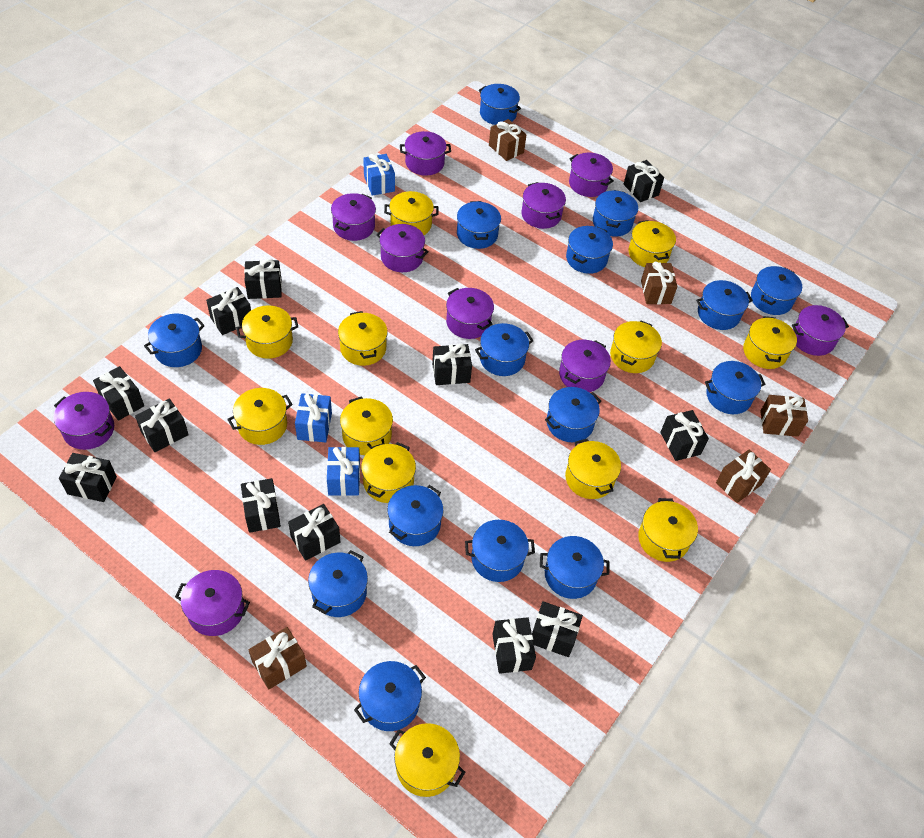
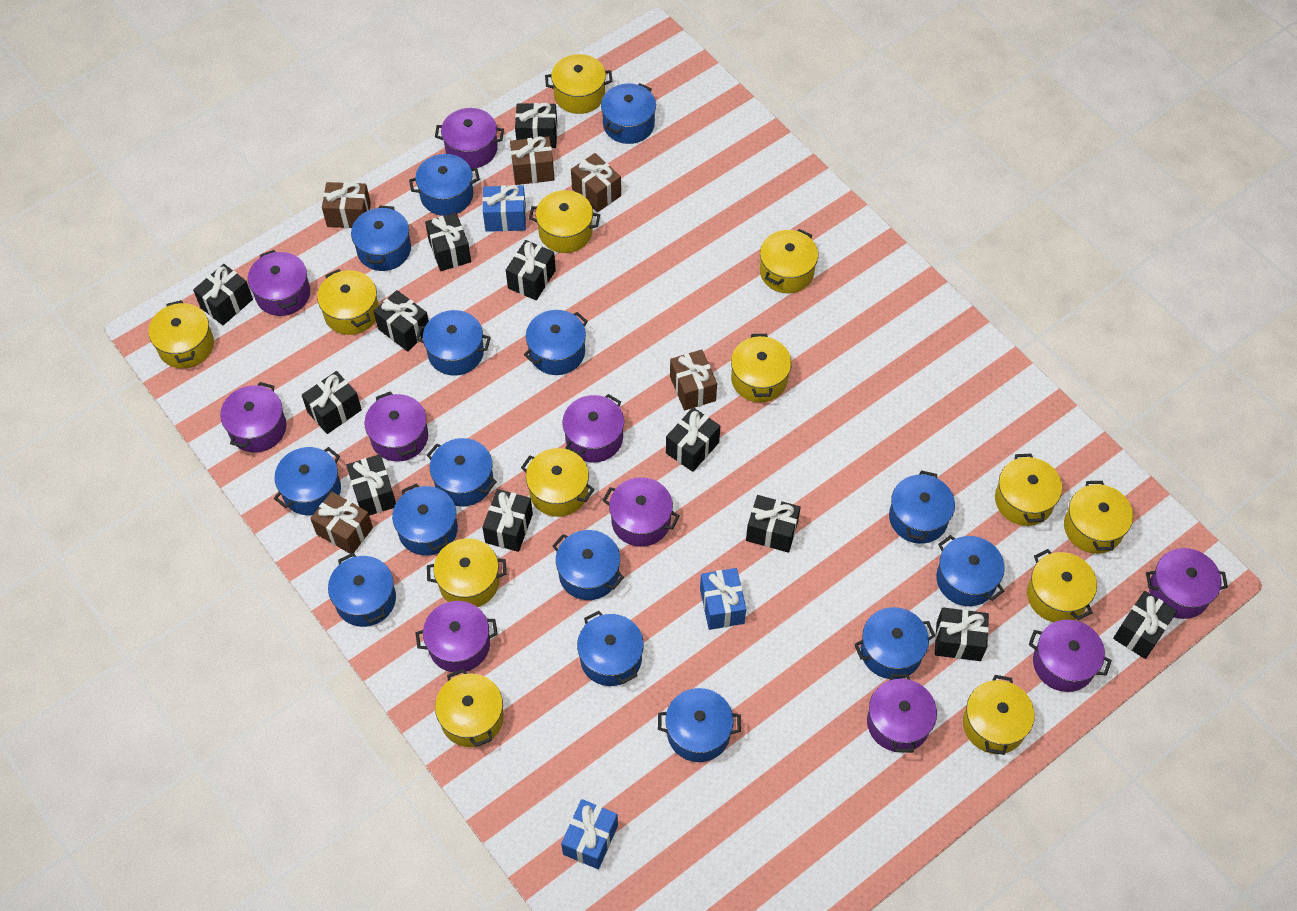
yellow pot: 12 -> 13

